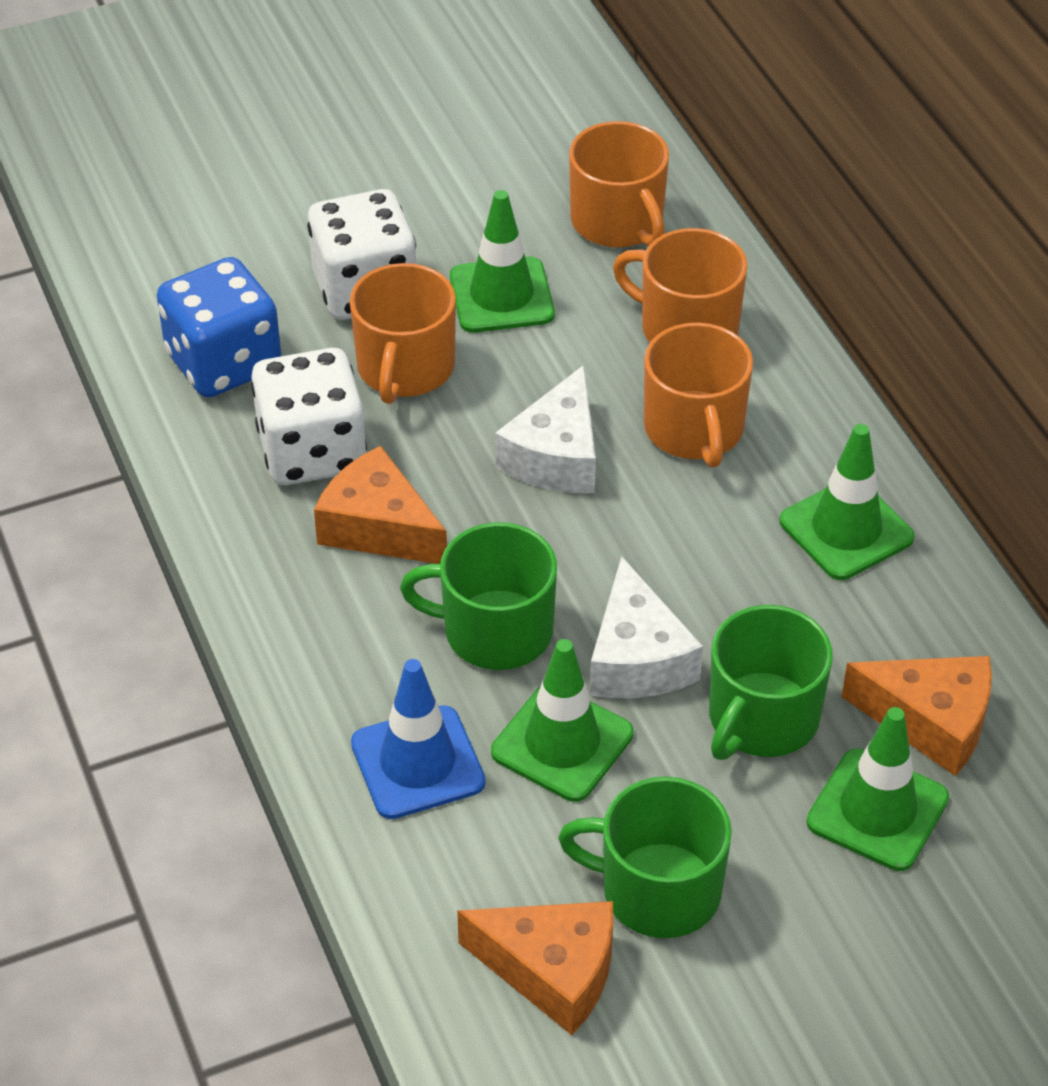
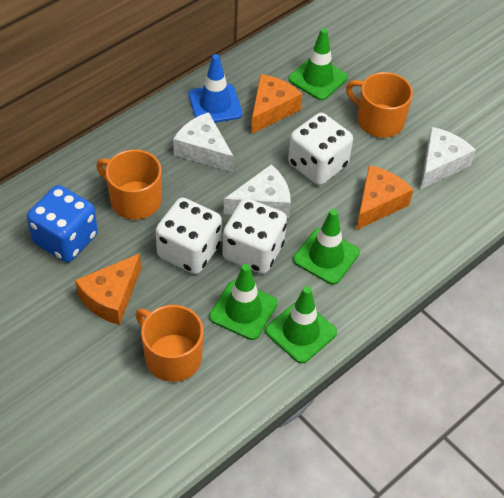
green mug: 3 -> 0
orange mug: 4 -> 3
white cheese: 2 -> 3
white dice: 2 -> 3

